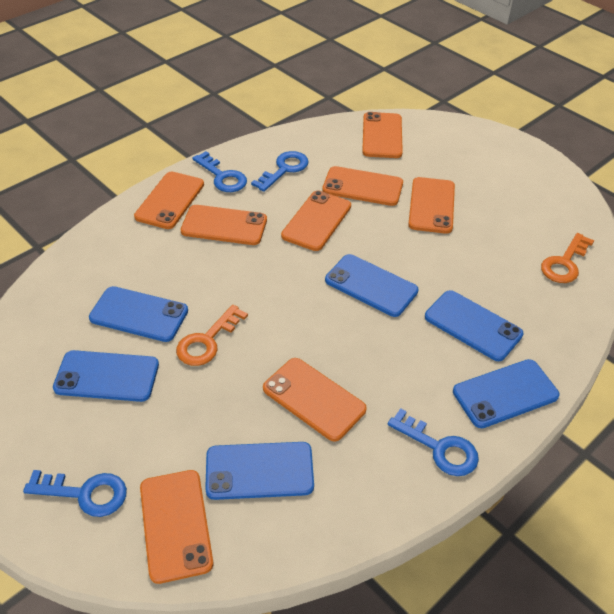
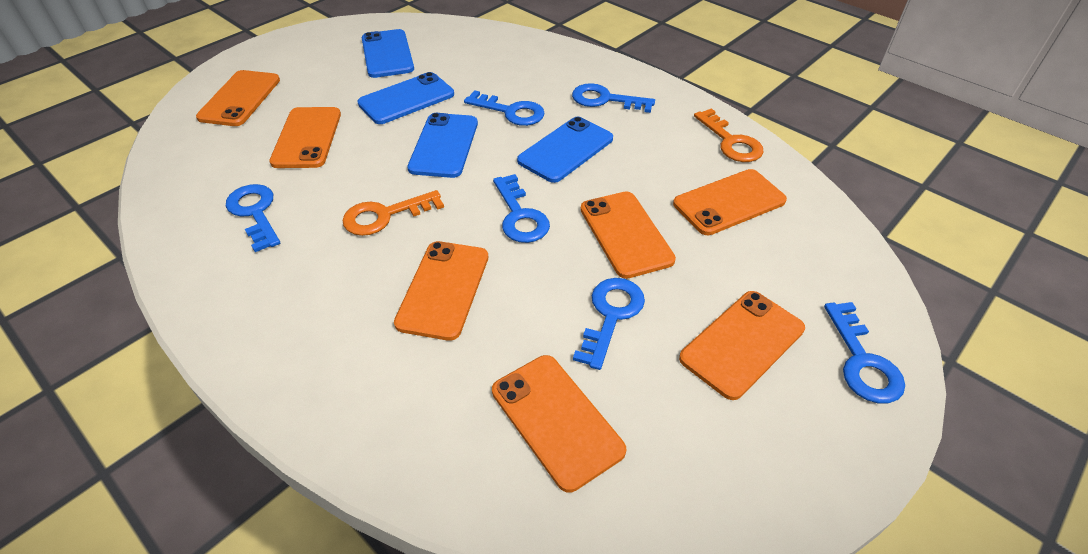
blue key: 4 -> 6
blue phone: 6 -> 4
orange phone: 8 -> 7

